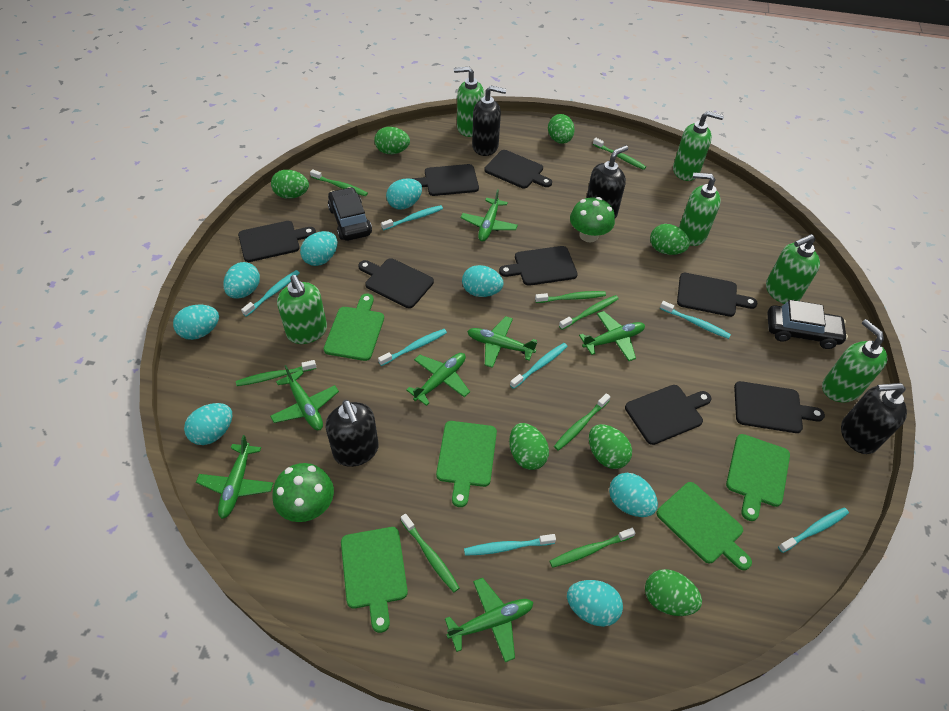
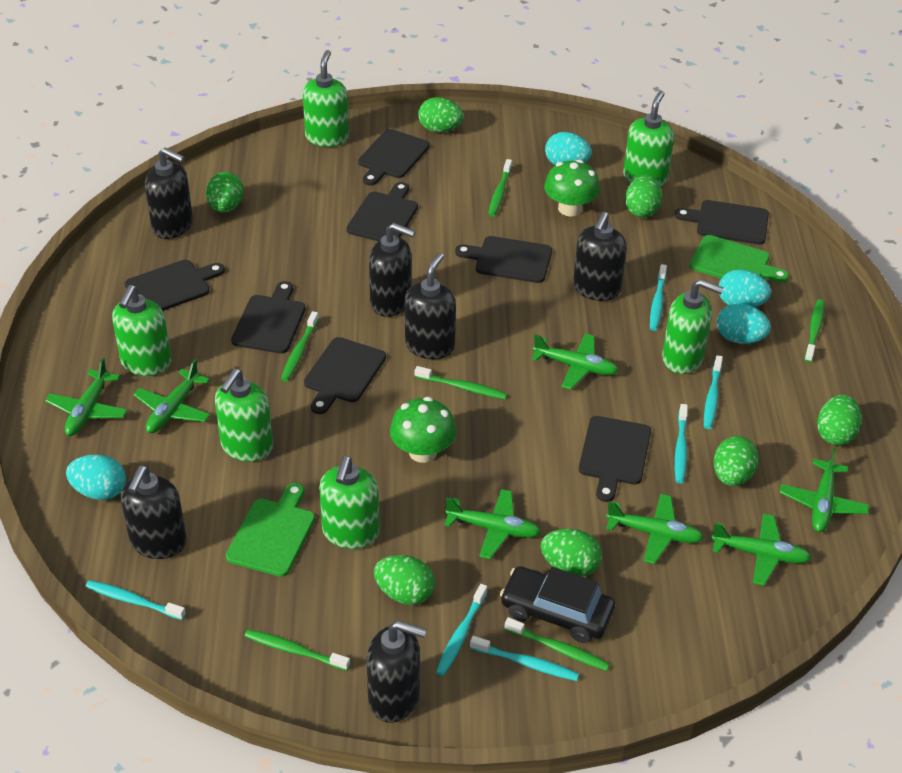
black car: 2 -> 1
black soap dispenser: 4 -> 6
green cutting board: 5 -> 2
green toothbrush: 8 -> 6
turquoise egg: 8 -> 4
turquoise toothbrush: 7 -> 6

